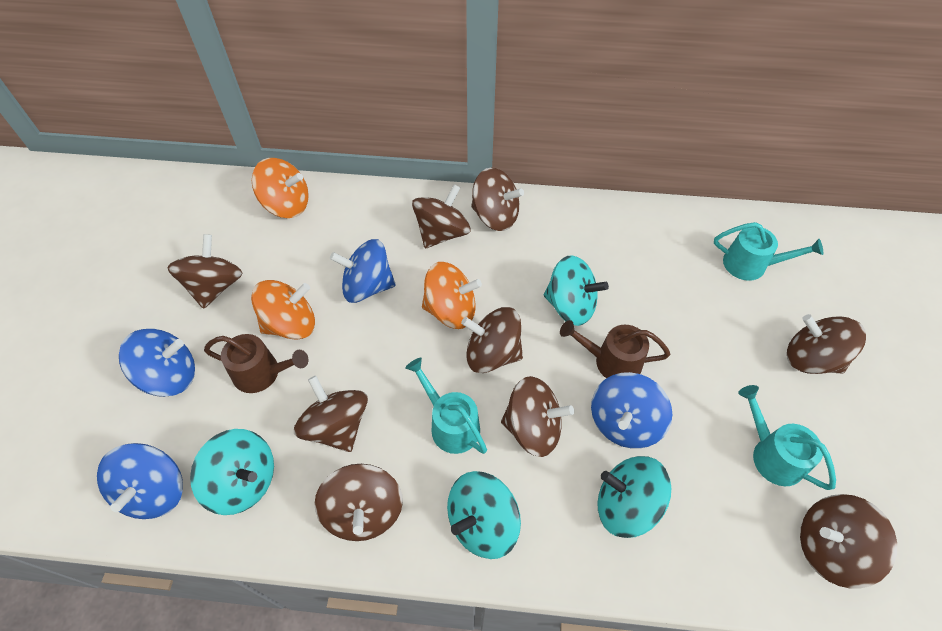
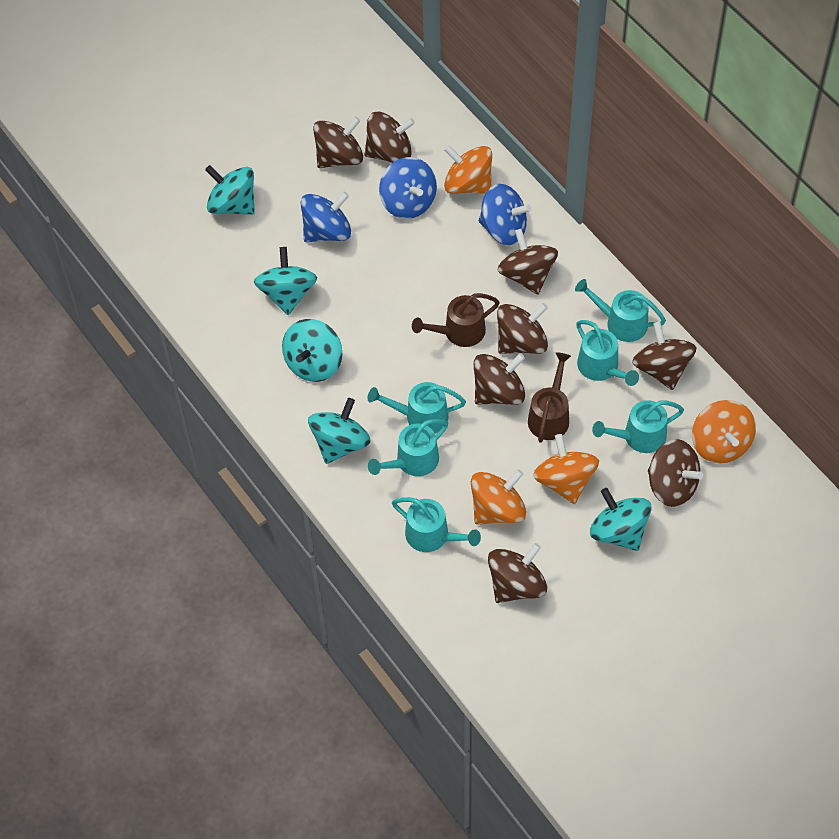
blue spinning top: 4 -> 3
brown spinning top: 9 -> 8
orange spinning top: 3 -> 4
turquoise spinning top: 4 -> 5
turquoise watering can: 3 -> 6

